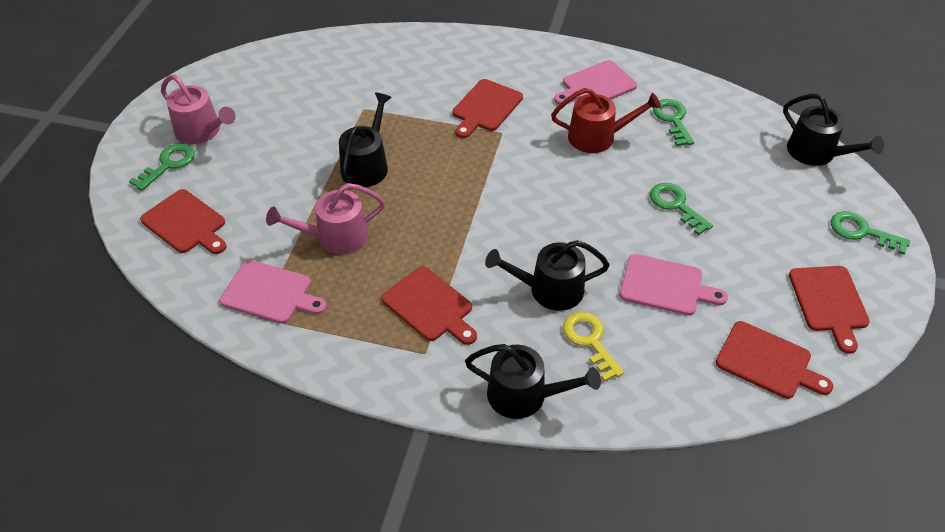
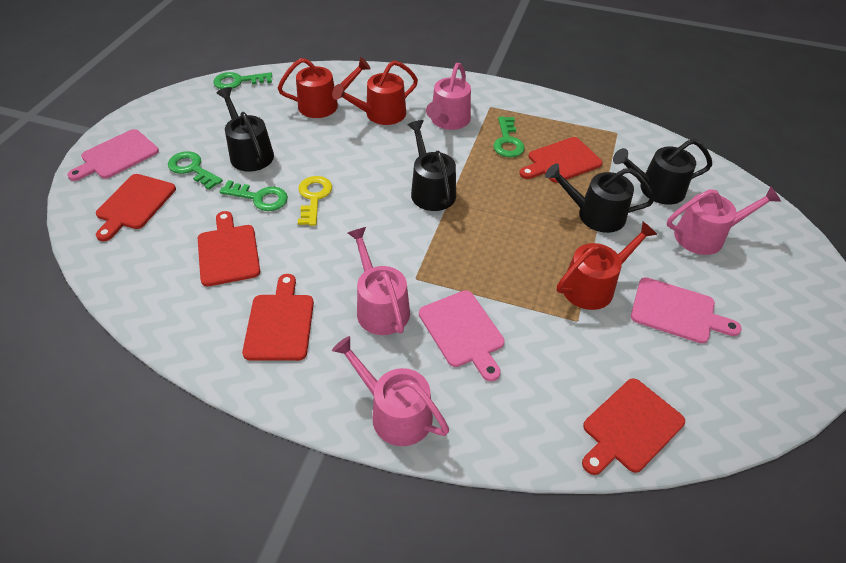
pink watering can: 2 -> 4
red watering can: 1 -> 3

